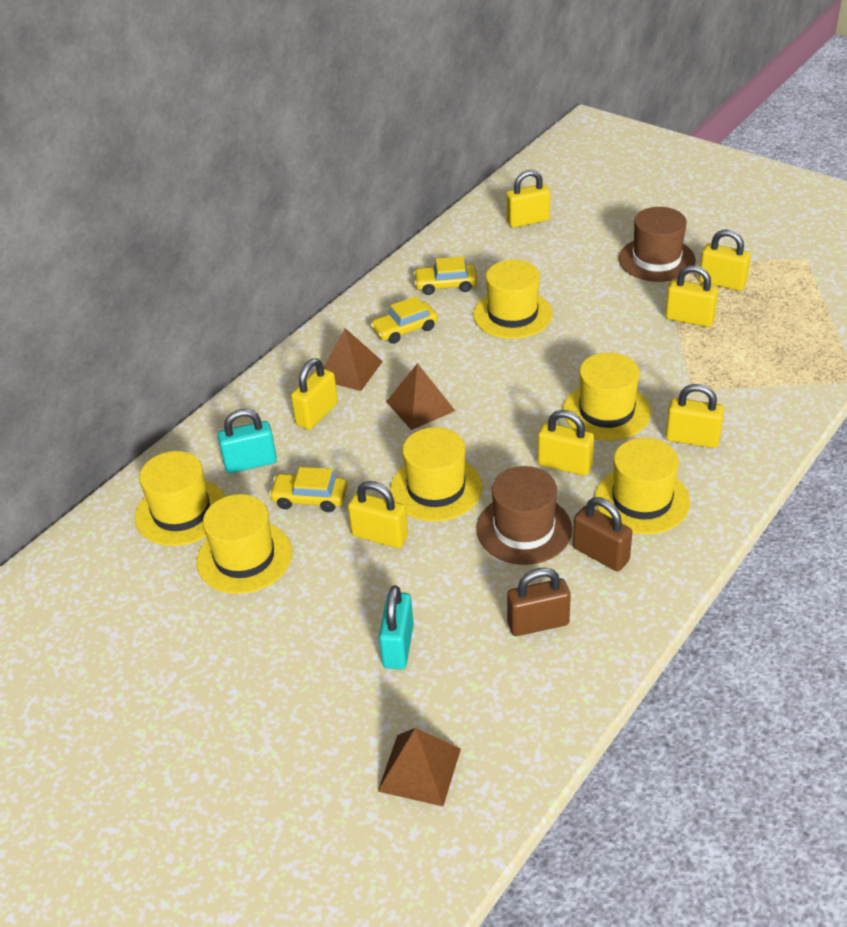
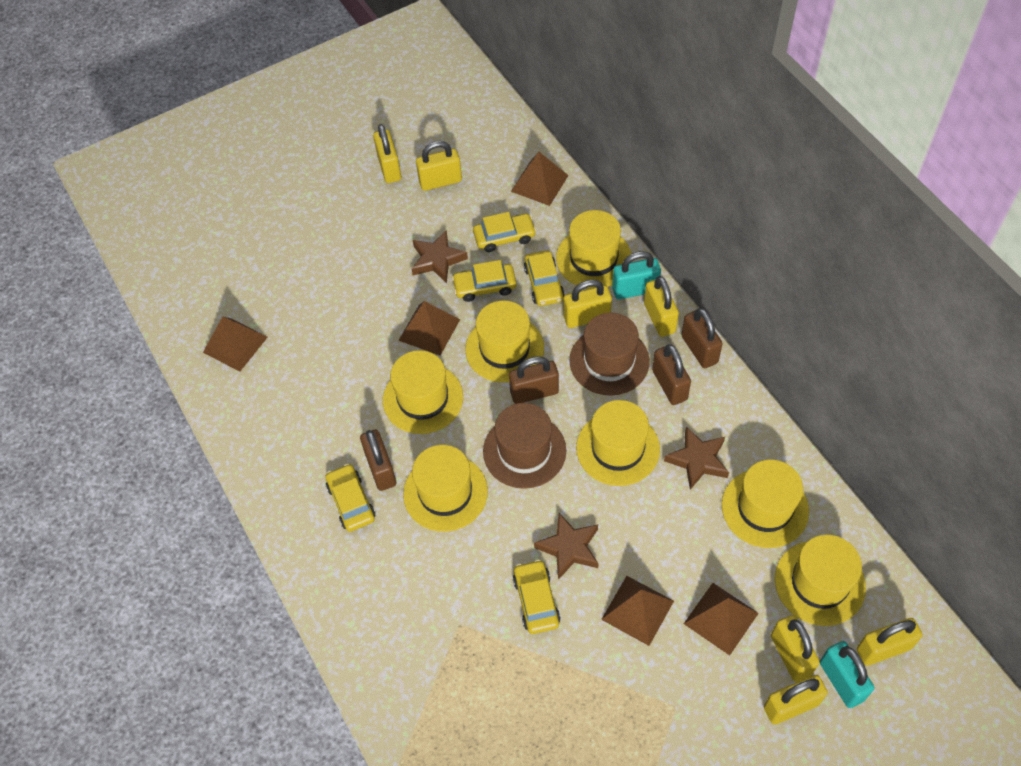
brown padlock: 2 -> 4
brown pyramid: 3 -> 5
brown star: 0 -> 3
yellow car: 3 -> 5
yellow hat: 6 -> 7

